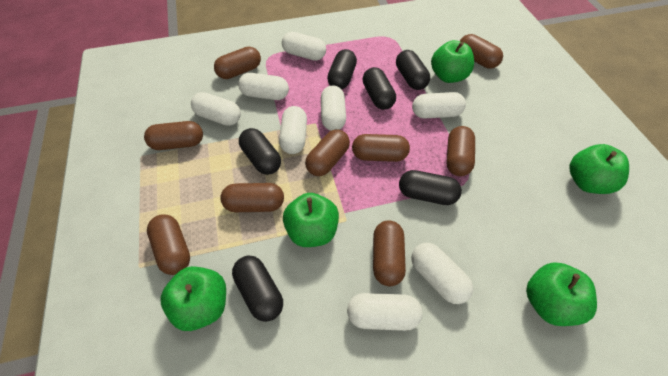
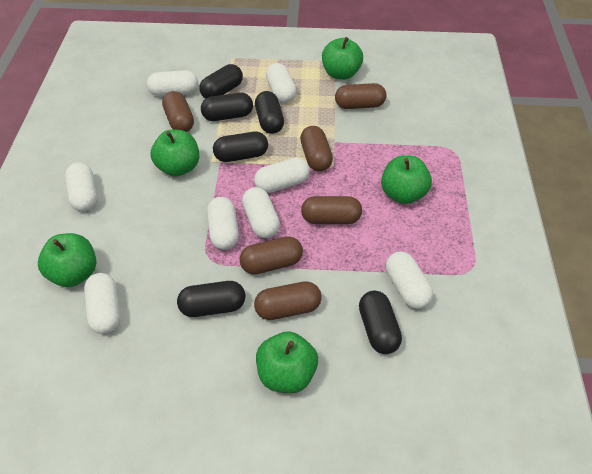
brown capsule: 9 -> 6

